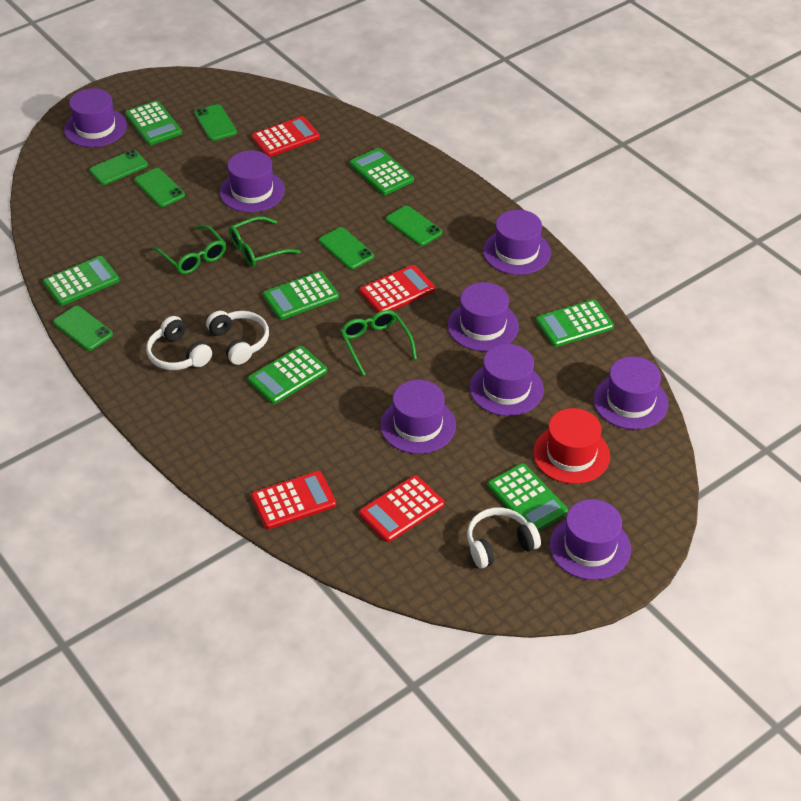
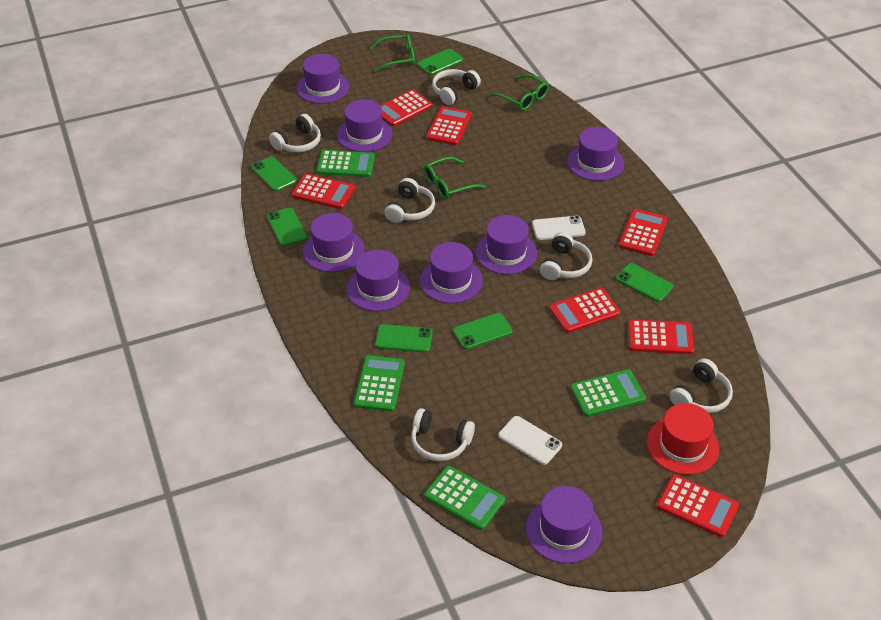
green calculator: 7 -> 4
red calculator: 4 -> 7
white headphones: 3 -> 6
white phone: 0 -> 2

